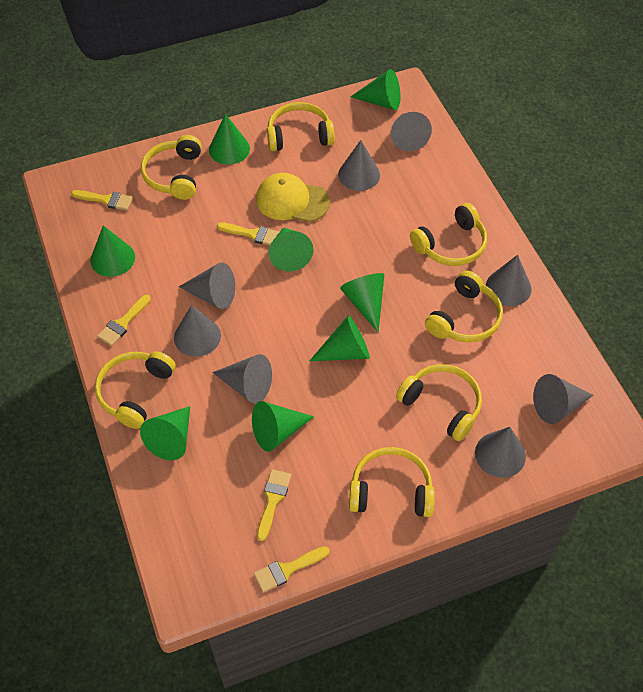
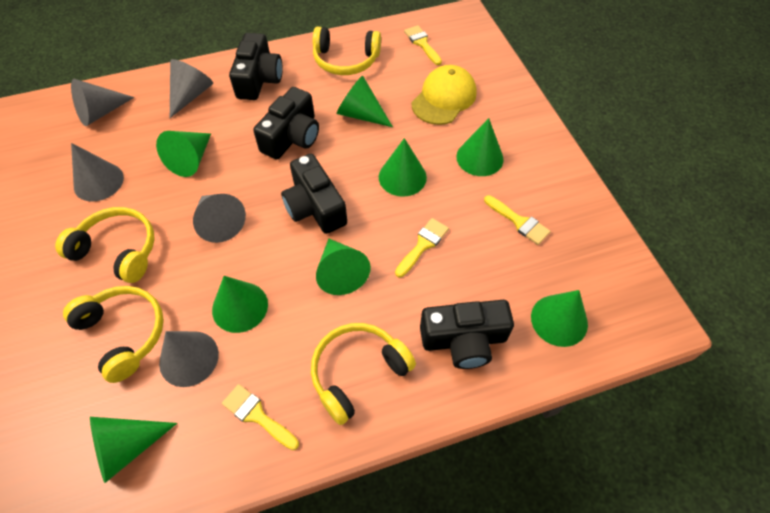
black camera: 0 -> 4
grey cone: 8 -> 5
yellow brush: 5 -> 4
yellow headphones: 7 -> 4

